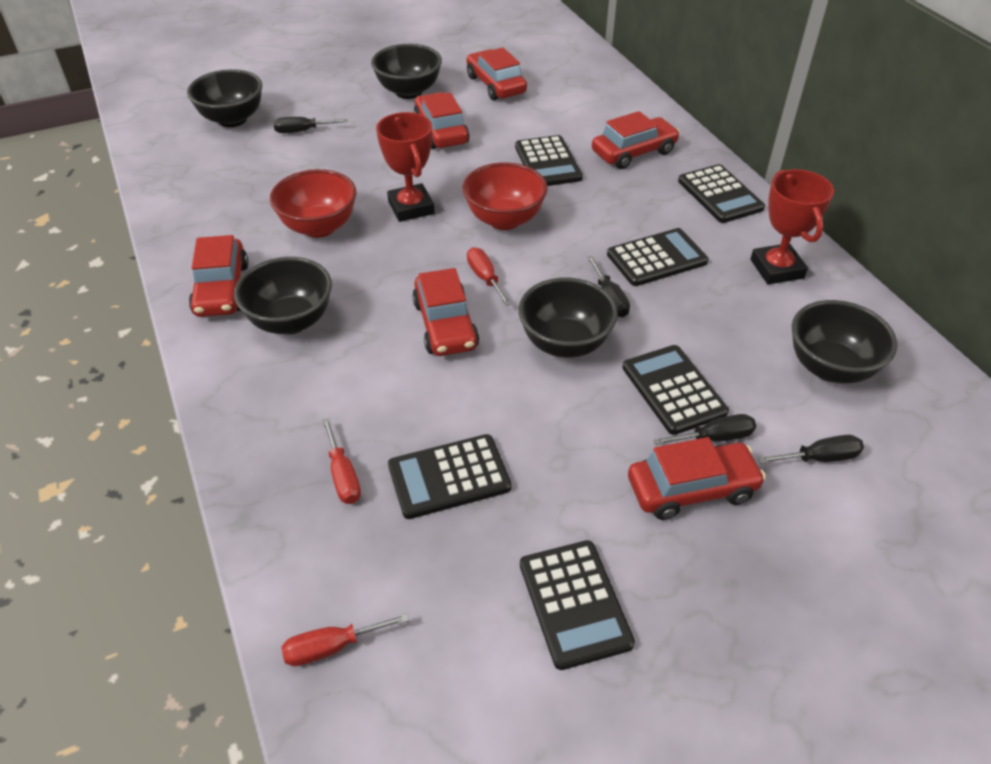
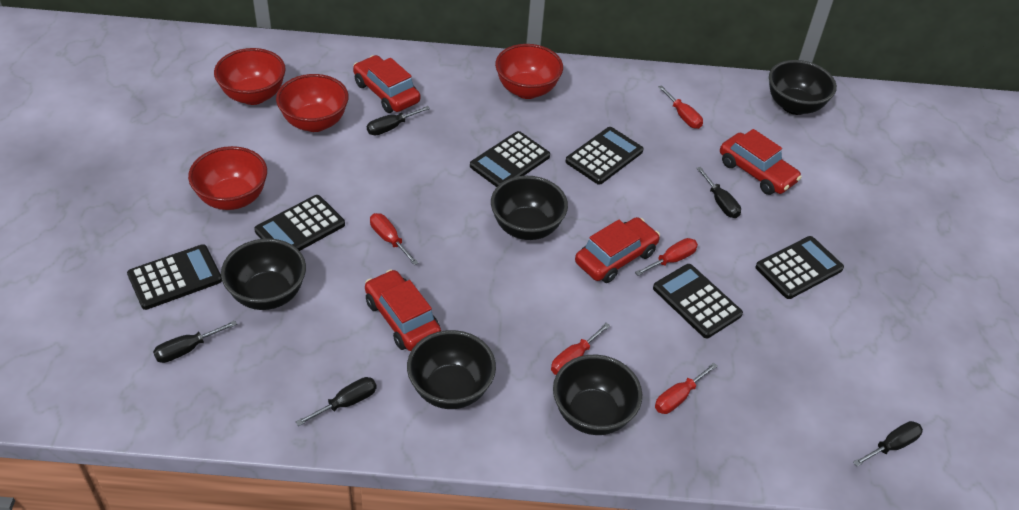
black screwdriver: 4 -> 5
red bowl: 2 -> 4
red car: 6 -> 4
red screwdriver: 3 -> 5
red trophy: 2 -> 0

